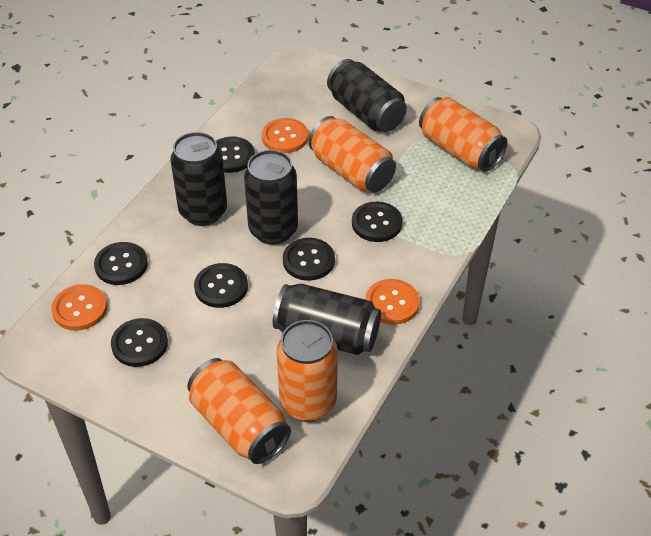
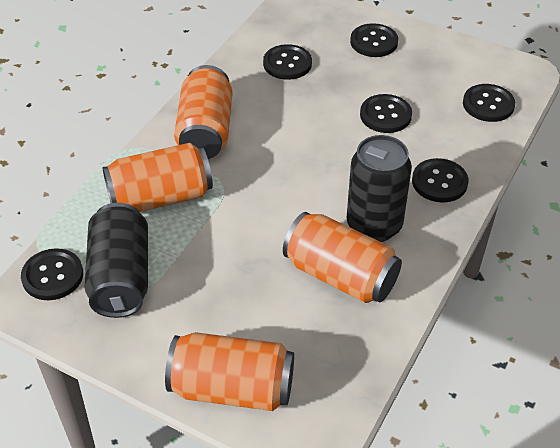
black can: 4 -> 2
orange button: 3 -> 0

